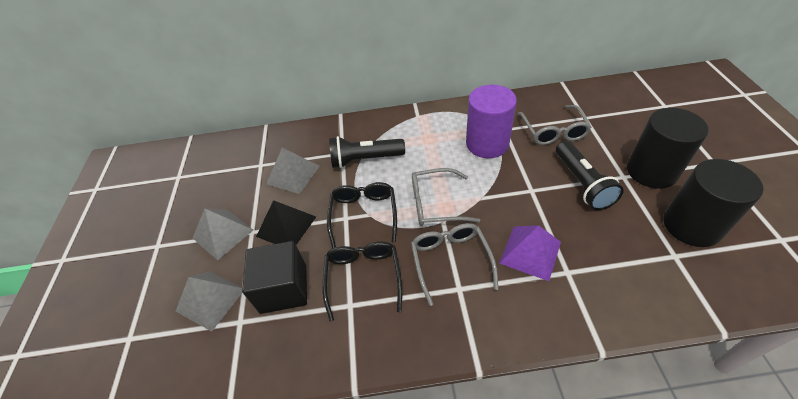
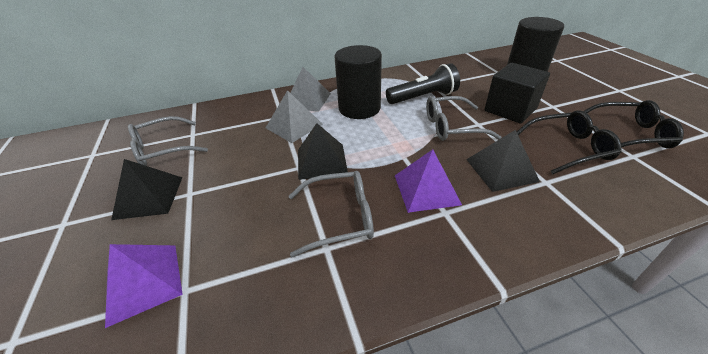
black flashlight: 2 -> 1
black pyramid: 1 -> 3
grey pyramid: 3 -> 2
purple cylinder: 1 -> 0
purple pyramid: 1 -> 2

